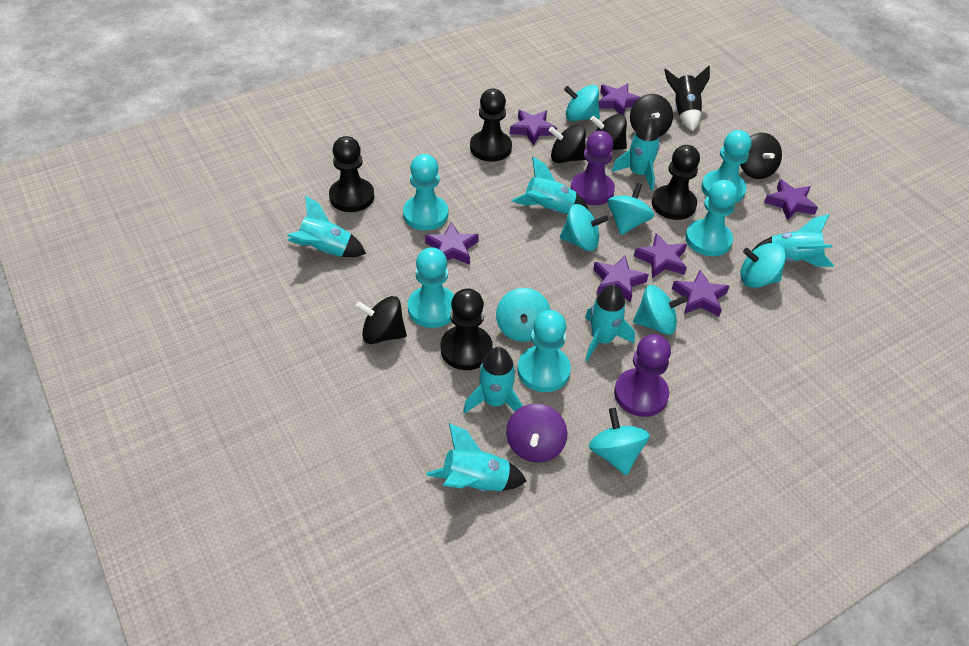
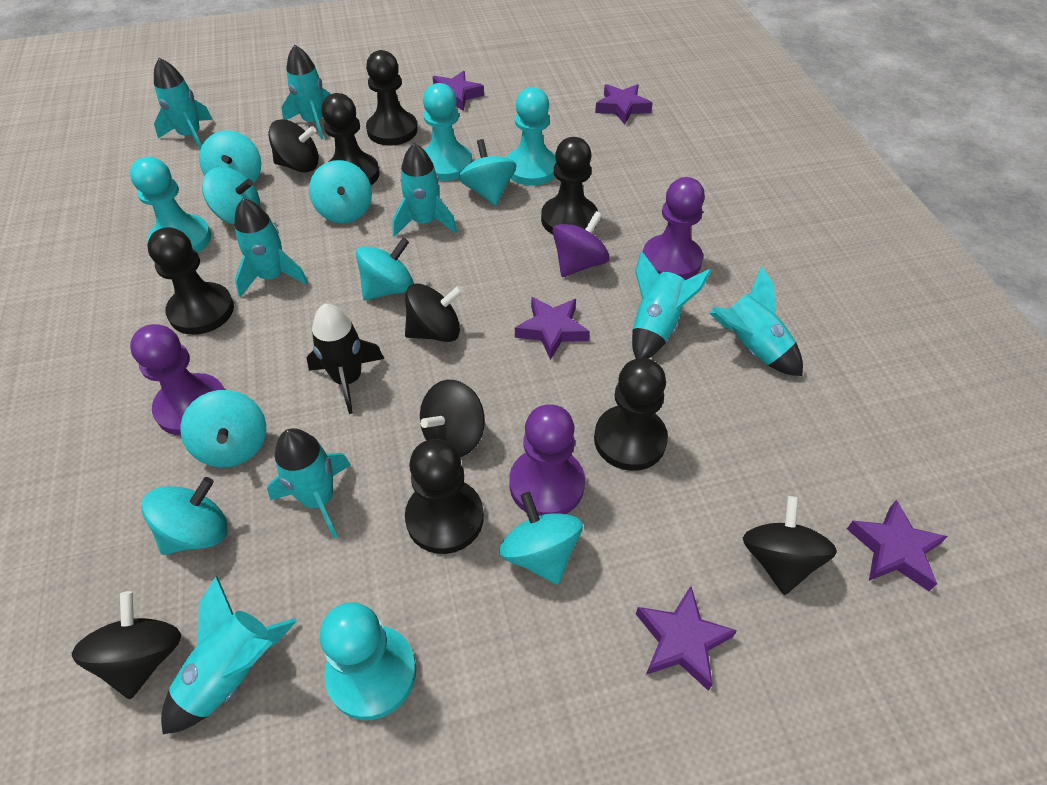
black pawn: 4 -> 6
purple pawn: 2 -> 3
purple star: 7 -> 5
turquoise pawn: 5 -> 4
turquoise rocket: 7 -> 8
turquoise spinning top: 7 -> 8

